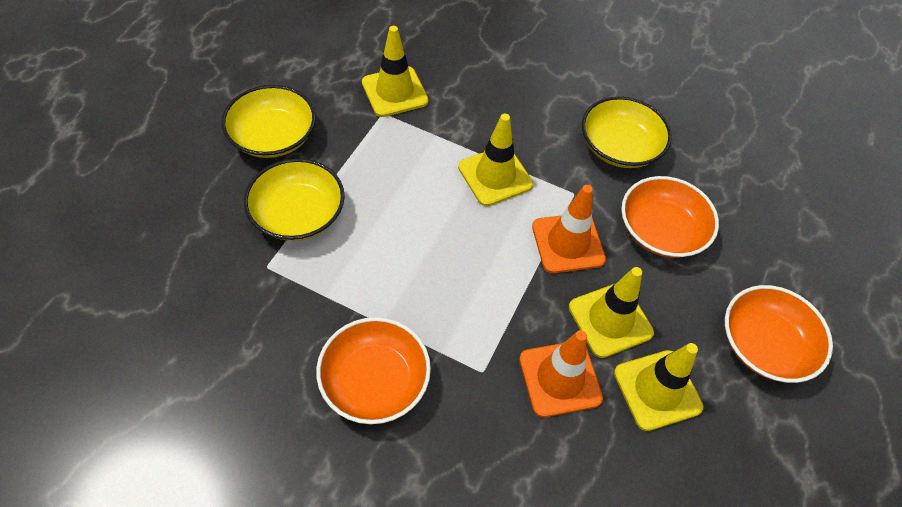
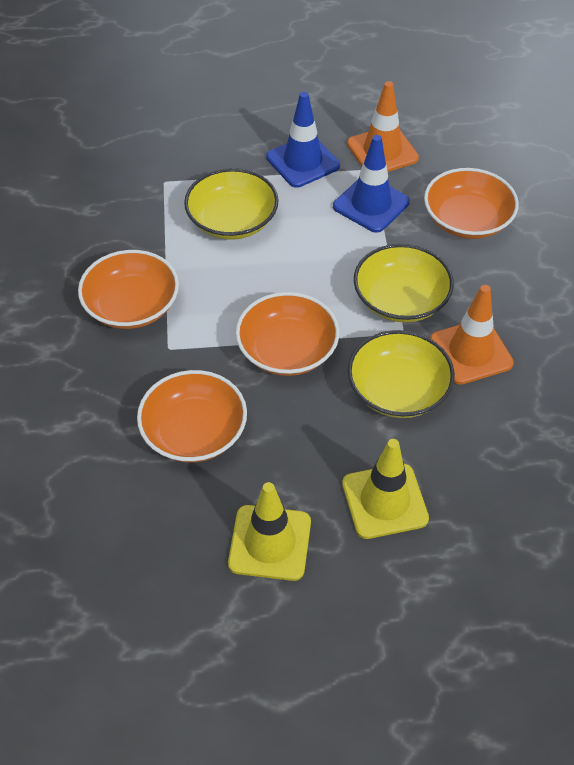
blue traffic cone: 0 -> 2
orange bowl: 3 -> 4
yellow traffic cone: 4 -> 2

